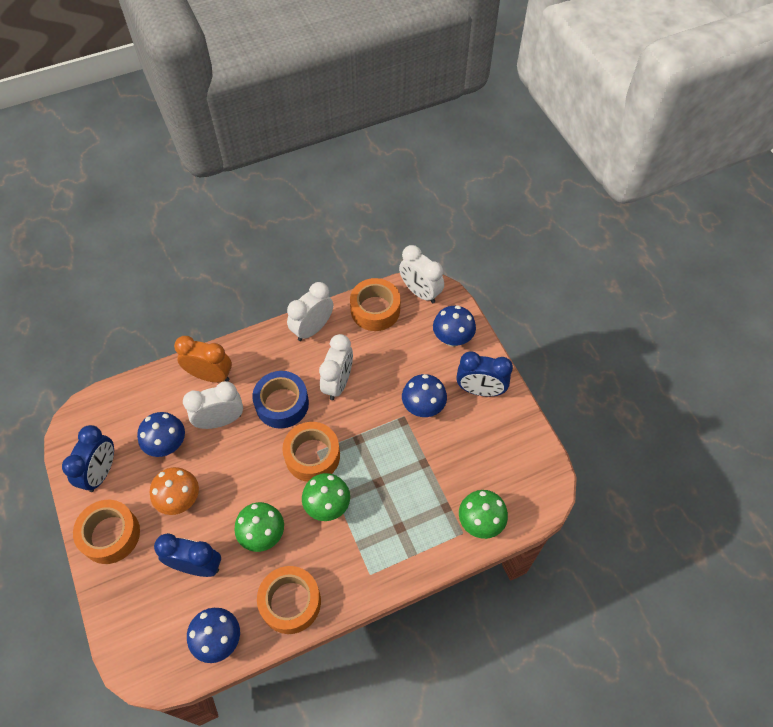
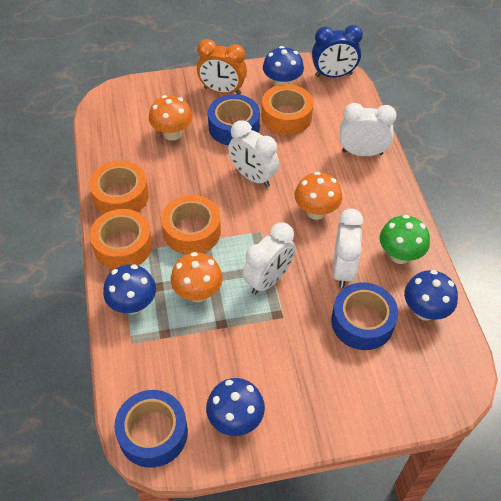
blue clock: 3 -> 1
blue tape: 1 -> 3
green mushroom: 3 -> 1
orange mushroom: 1 -> 3

